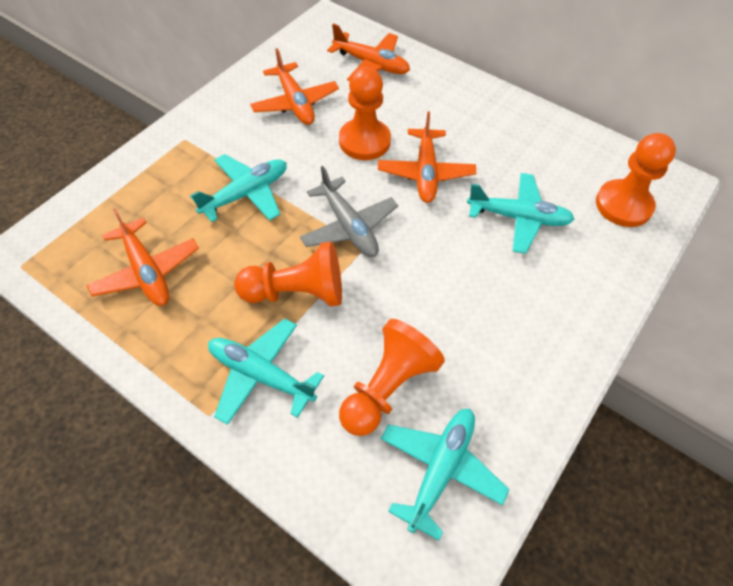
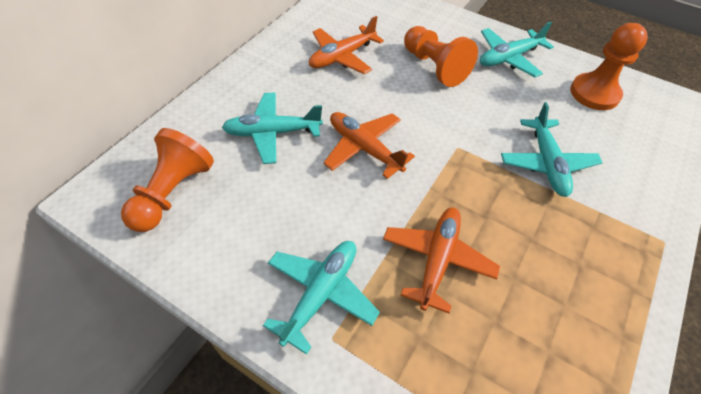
grey plane: 1 -> 0
orange pawn: 4 -> 3
orange plane: 4 -> 3

